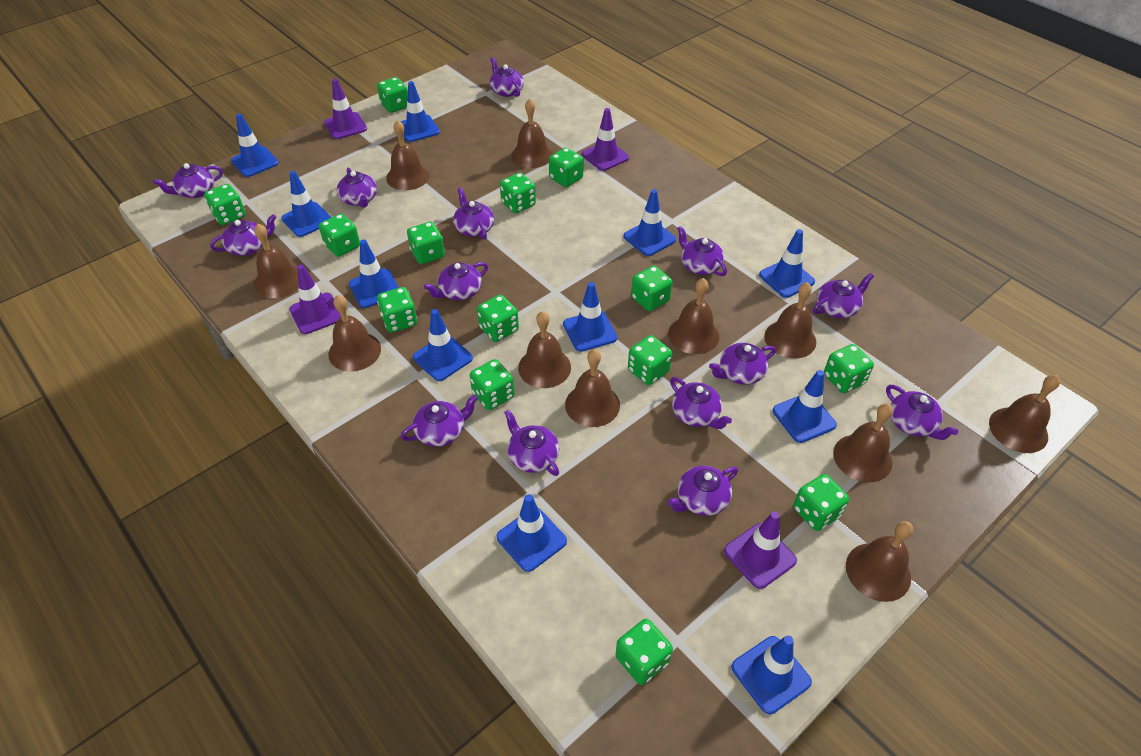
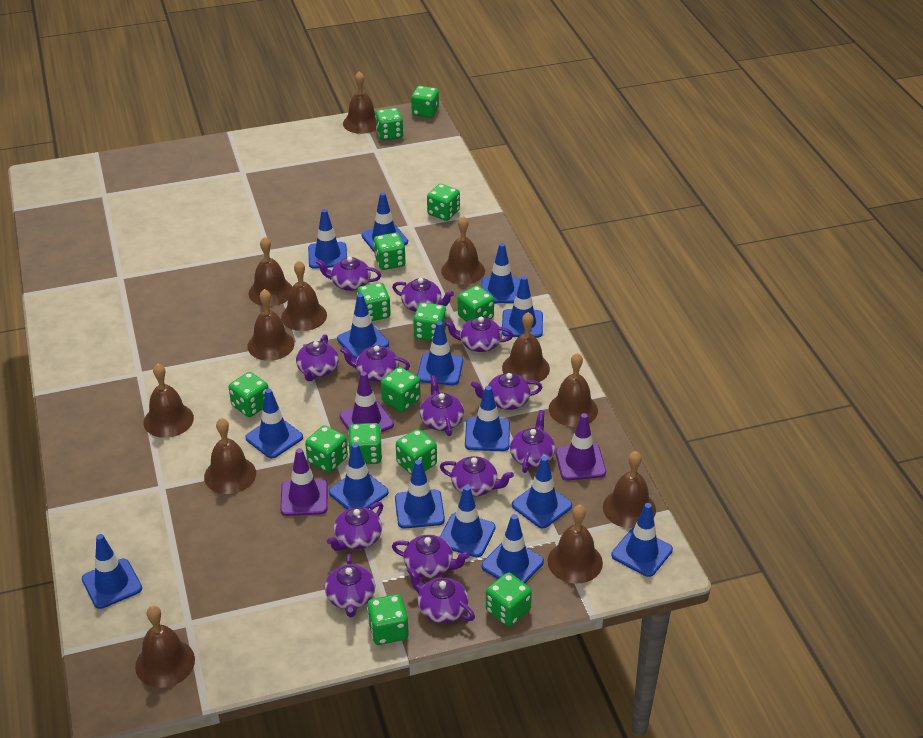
blue traffic cone: 11 -> 15
brown bell: 11 -> 12
purple teapot: 14 -> 13
purple traffic cone: 4 -> 3

